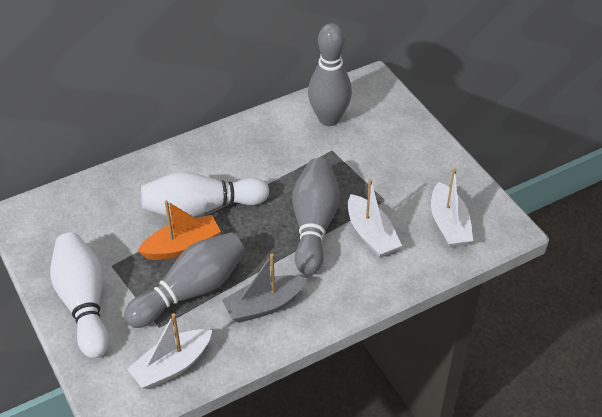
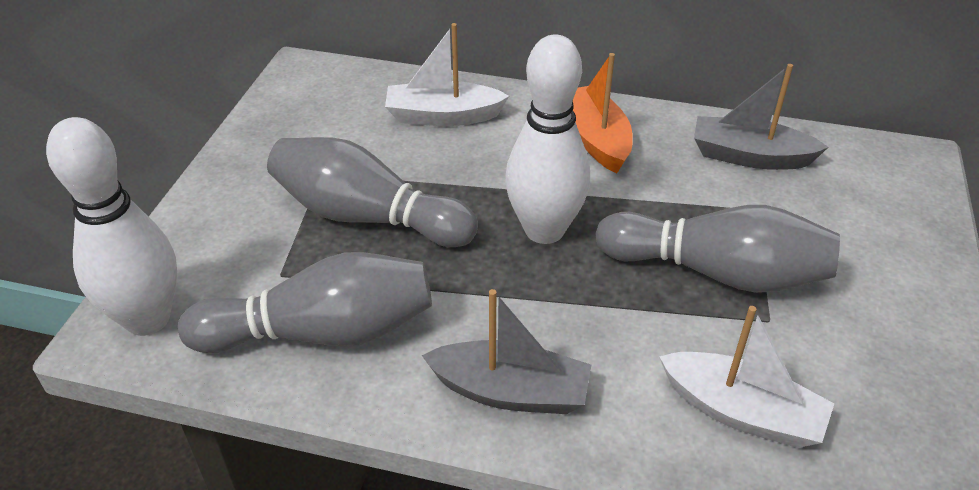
grey boat: 1 -> 2
white boat: 3 -> 2

